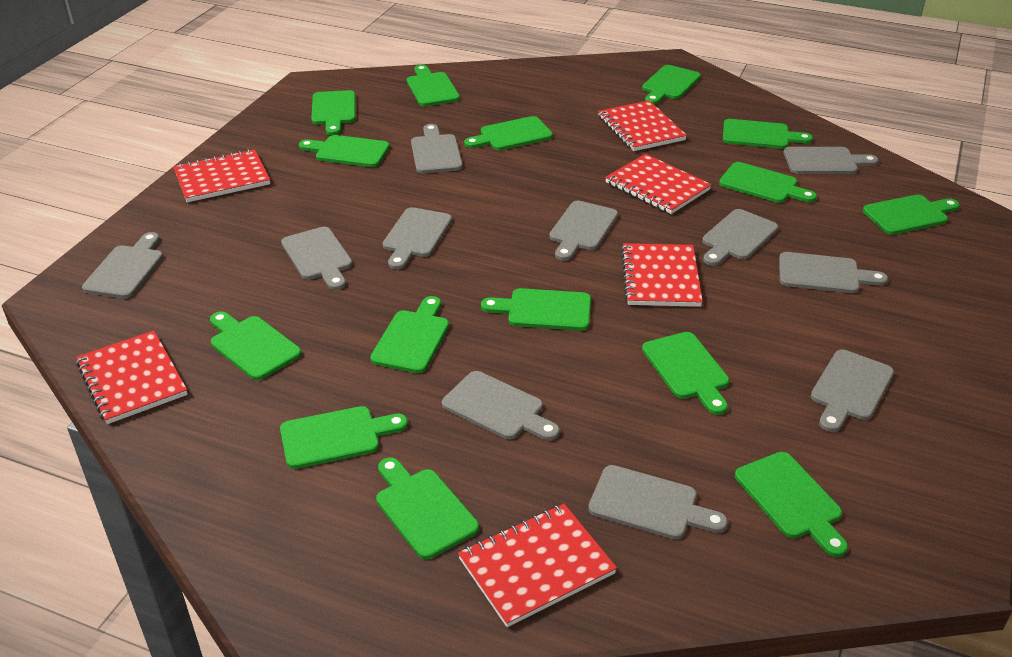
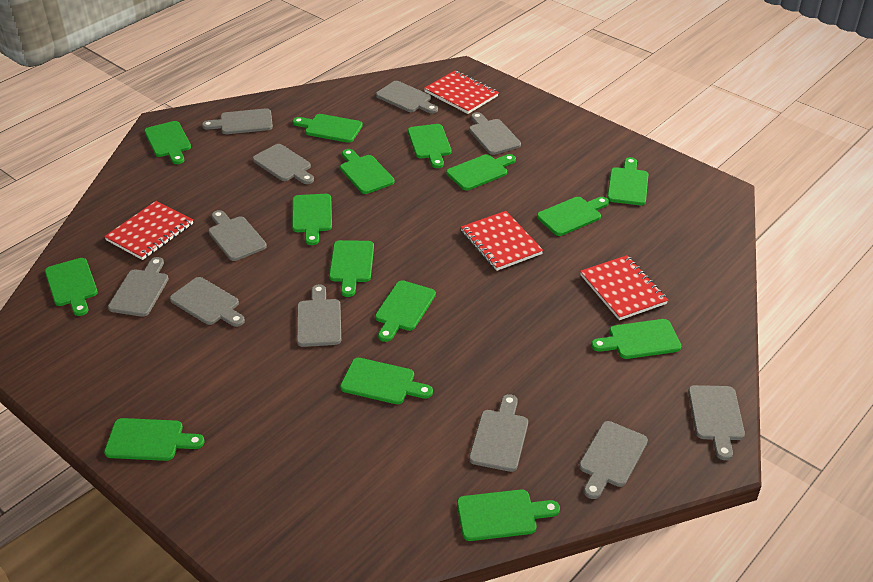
red notebook: 6 -> 4

